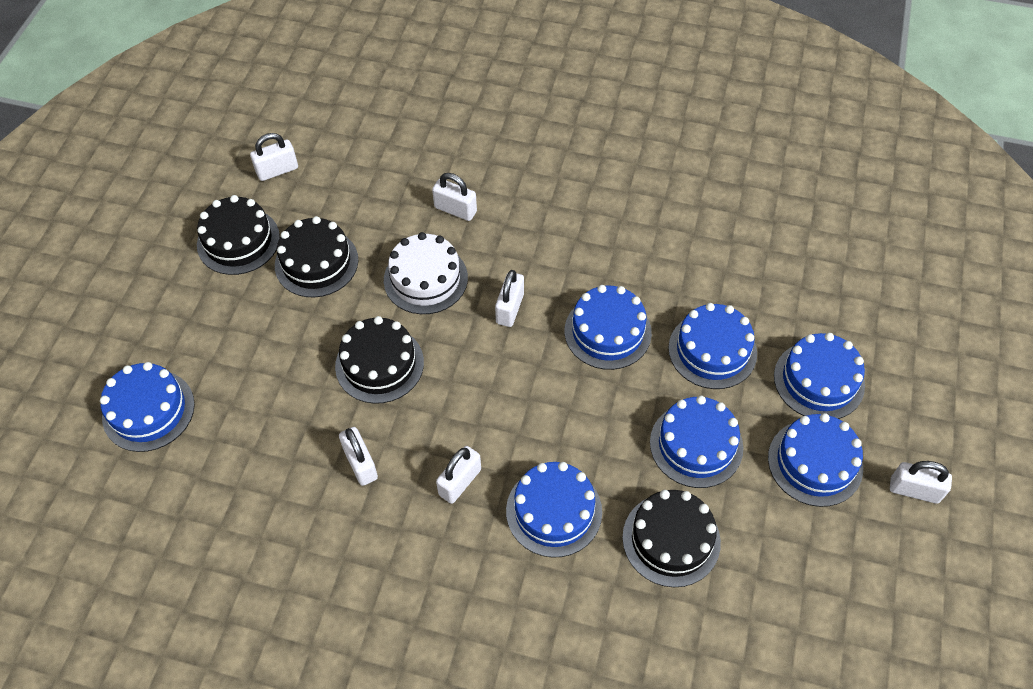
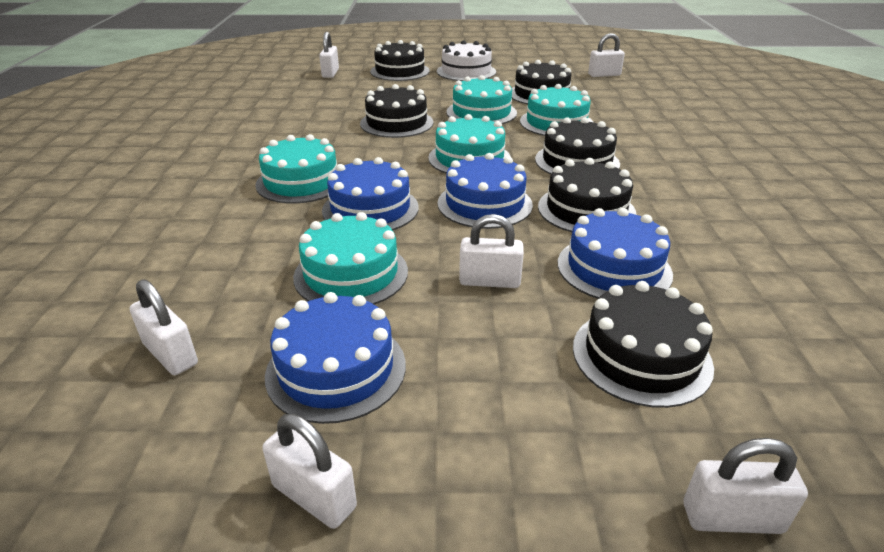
black cake: 4 -> 6
blue cake: 7 -> 4
turquoise cake: 0 -> 5

